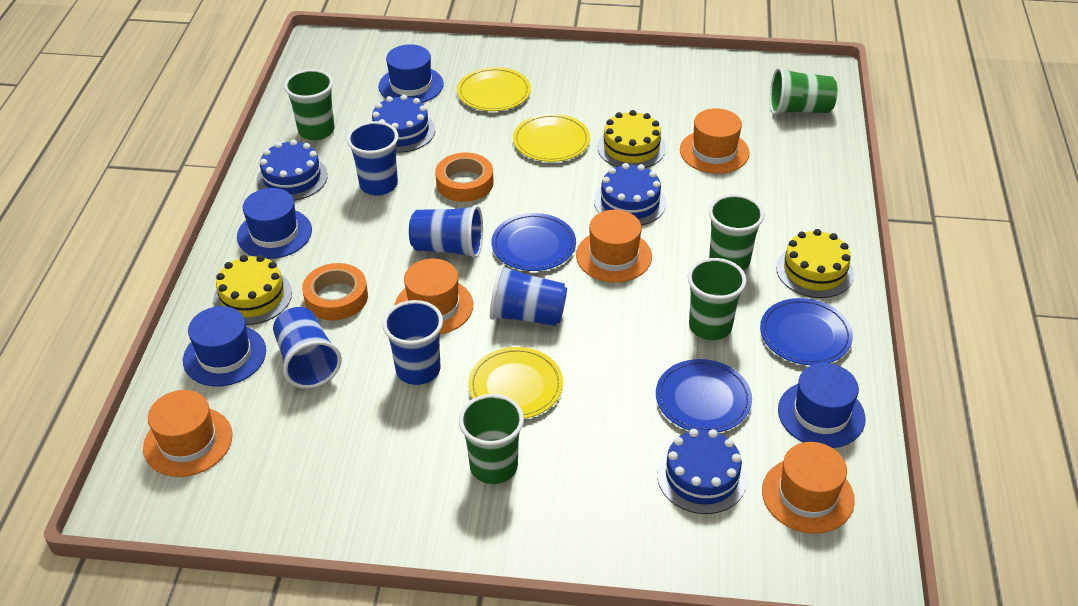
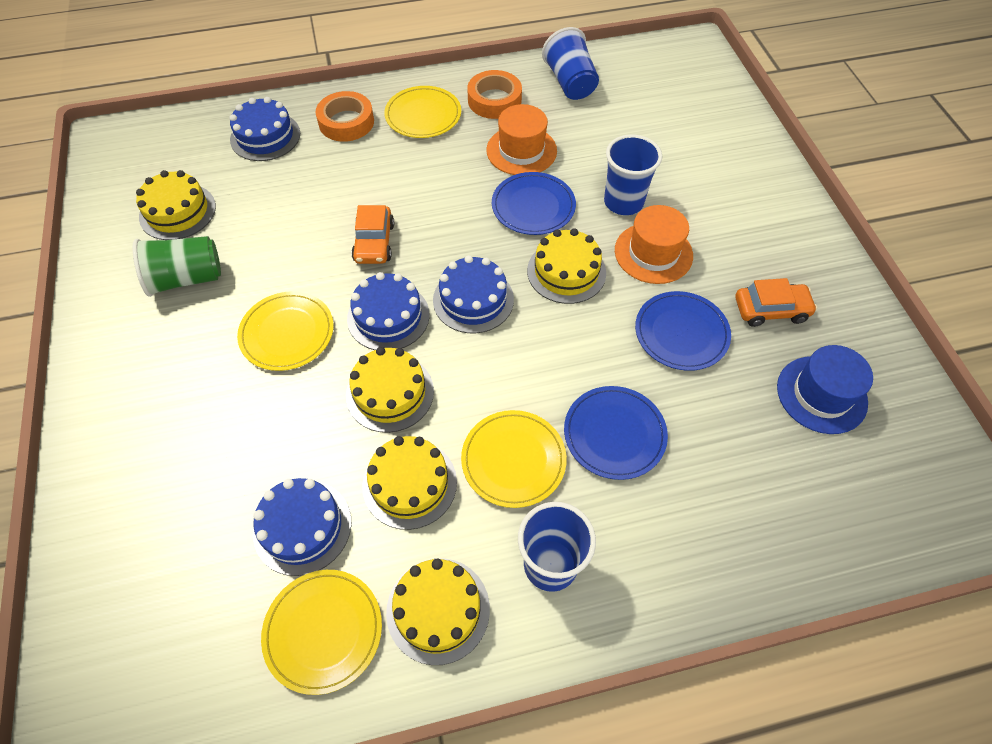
blue cup: 5 -> 3
blue hat: 4 -> 1
green cup: 5 -> 1
orange car: 0 -> 2
orange hat: 5 -> 2
yellow cake: 3 -> 5
yellow plate: 3 -> 4

